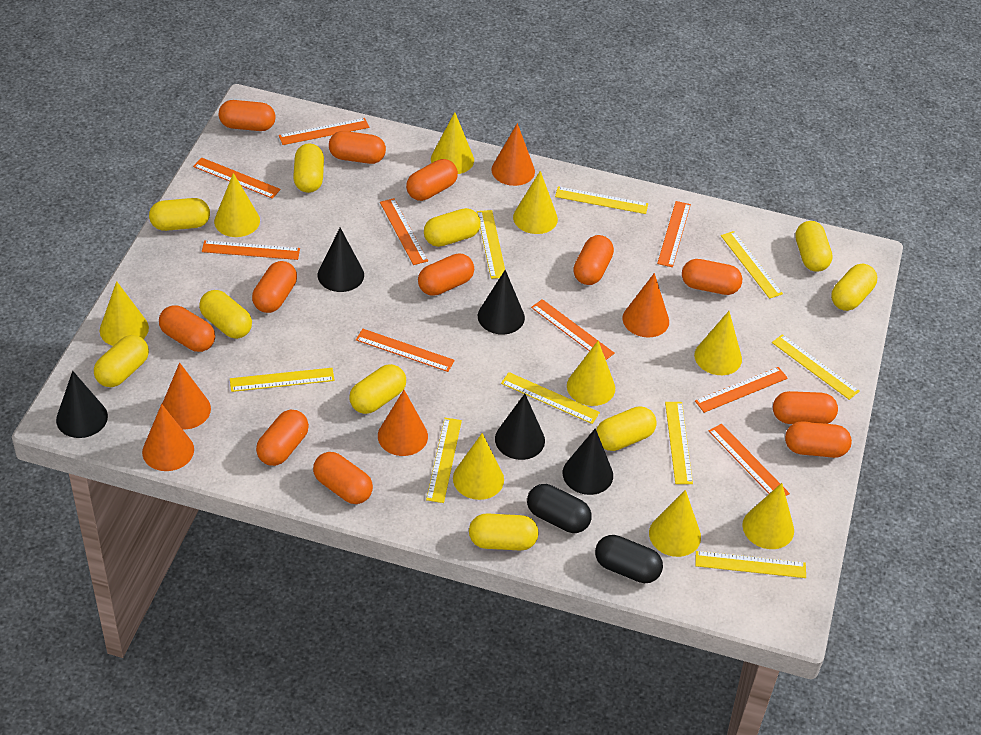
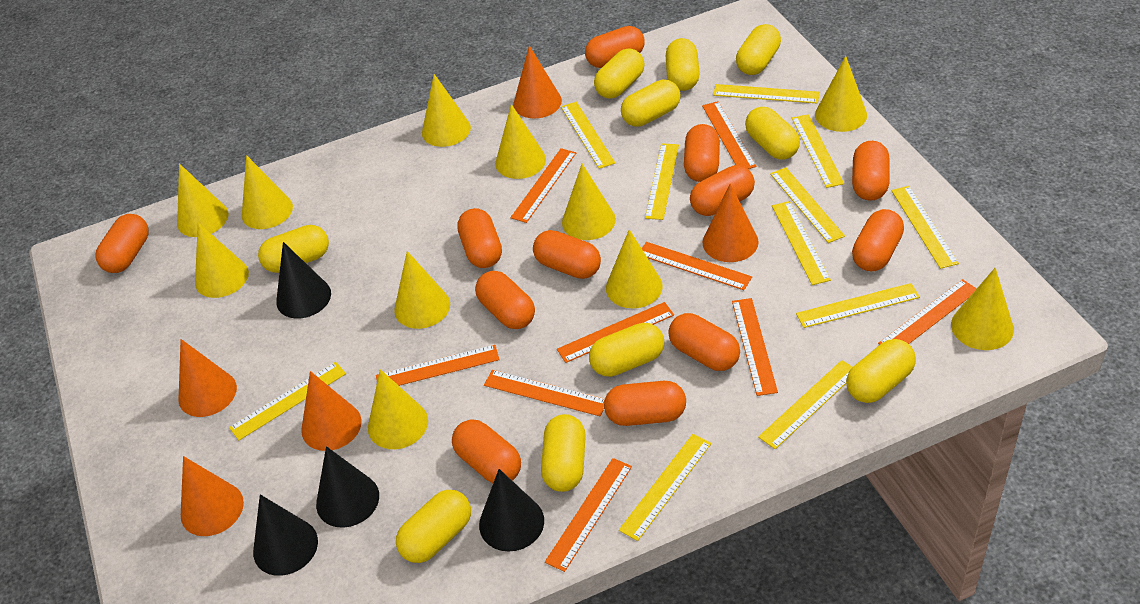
black capsule: 2 -> 0
black cone: 5 -> 4
yellow cone: 9 -> 11
yellow ruler: 9 -> 11

